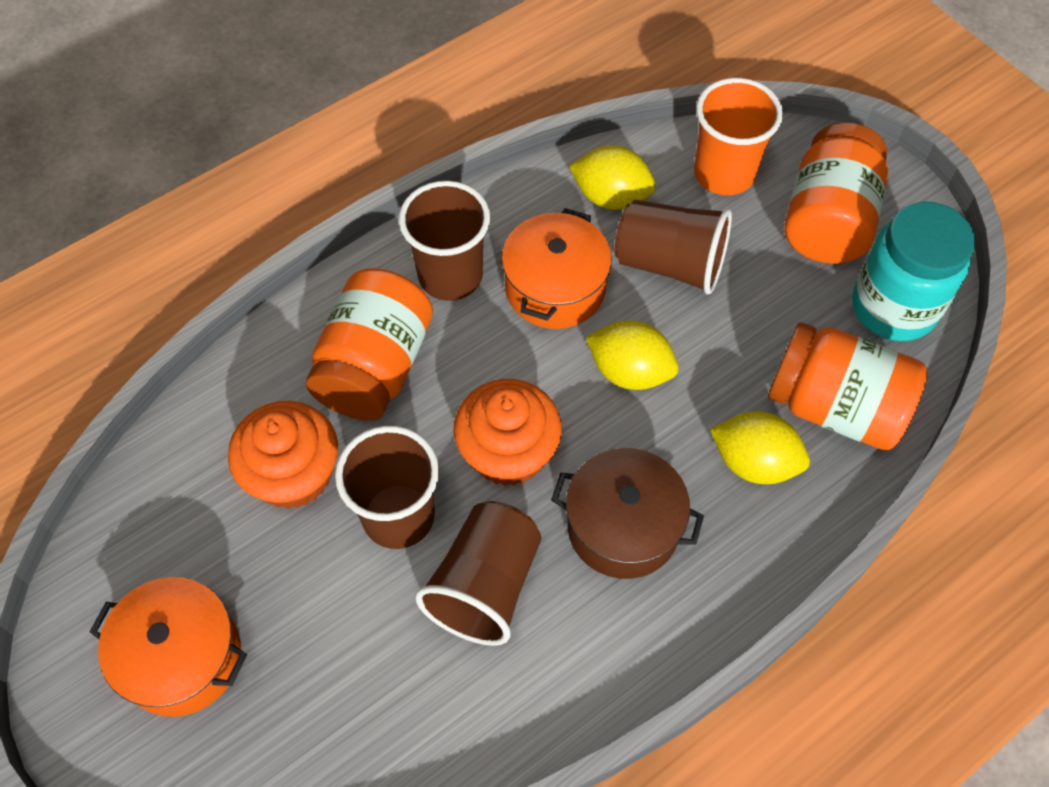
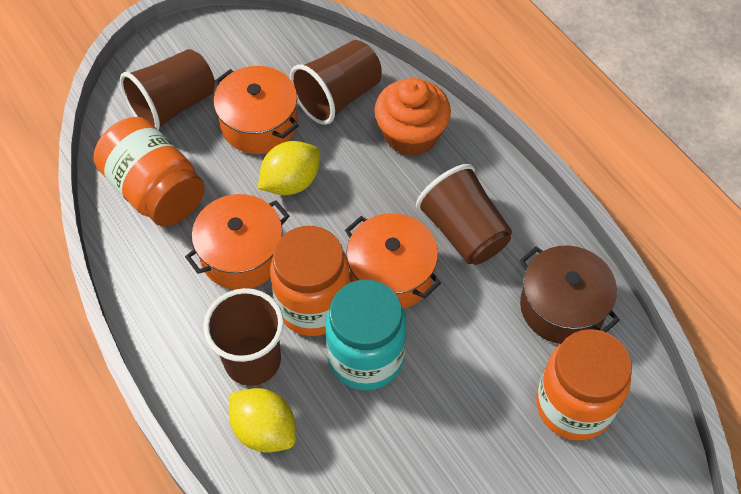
orange cup: 1 -> 0
orange cupcake: 2 -> 1
orange pot: 2 -> 3
yellow lemon: 3 -> 2

